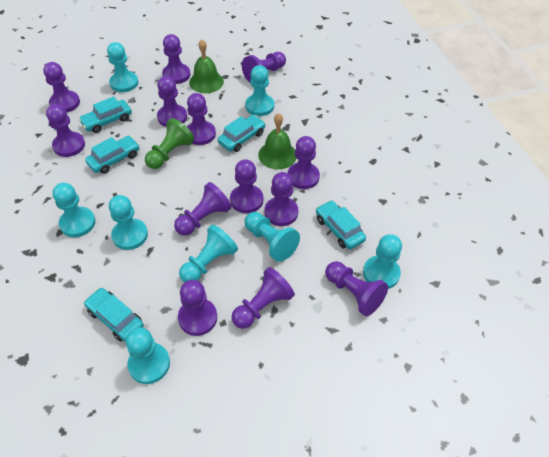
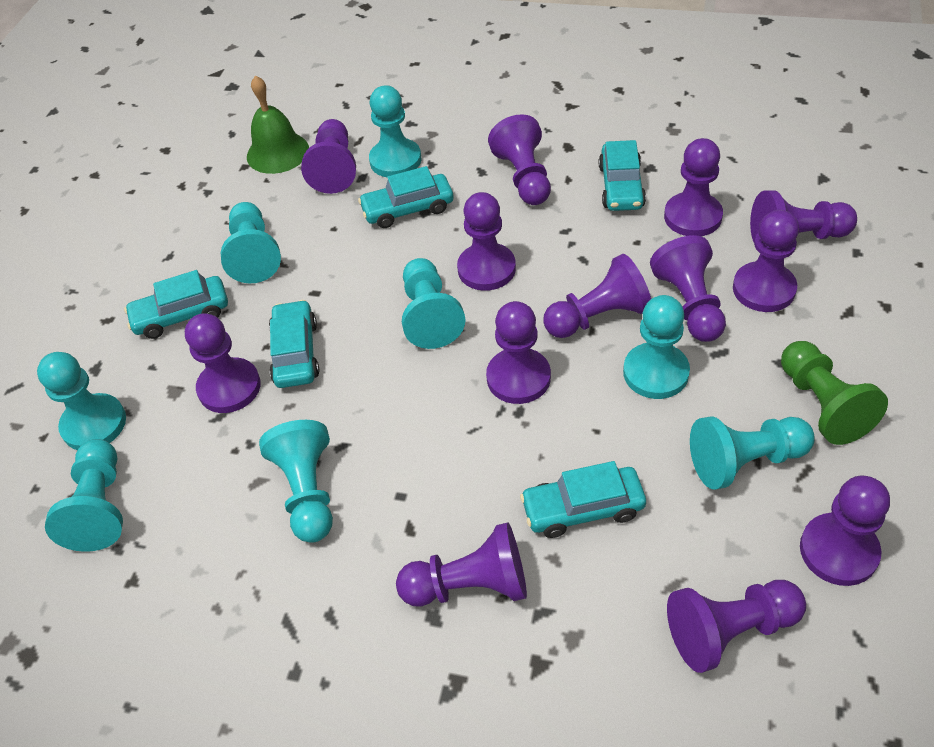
green bell: 2 -> 1

